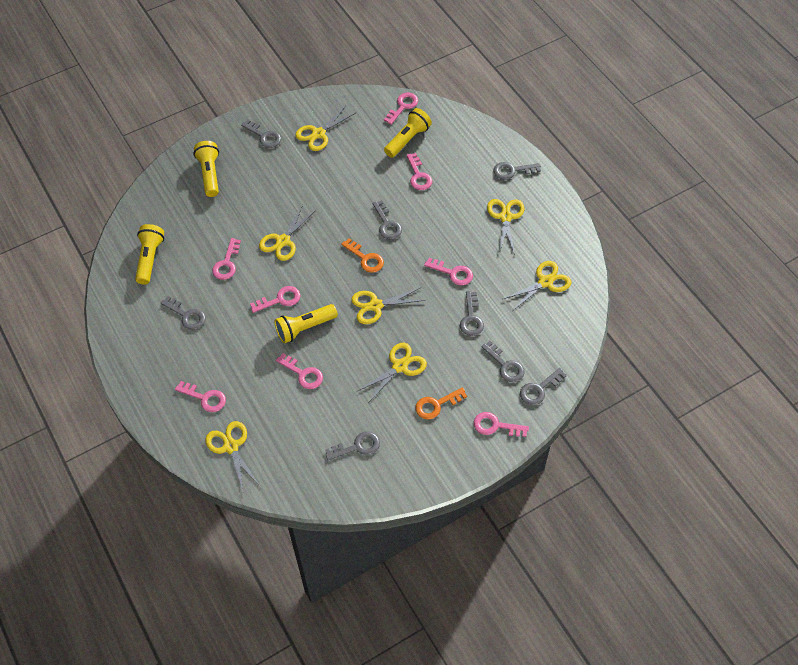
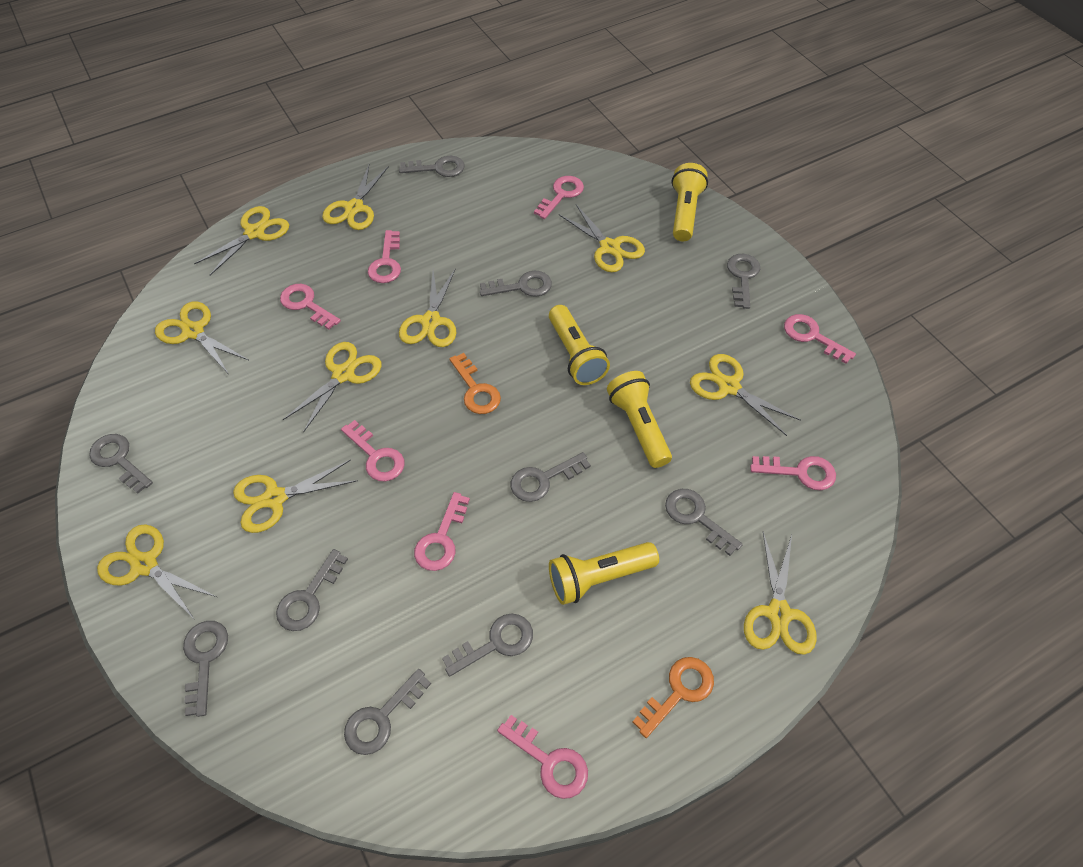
grey key: 8 -> 10
yellow scissors: 7 -> 10

